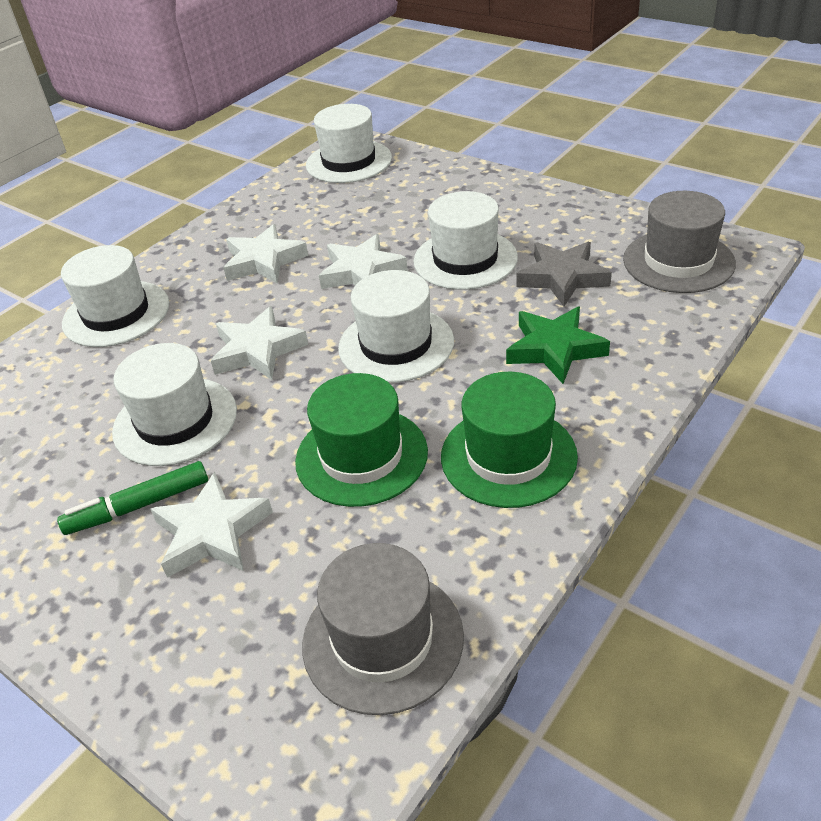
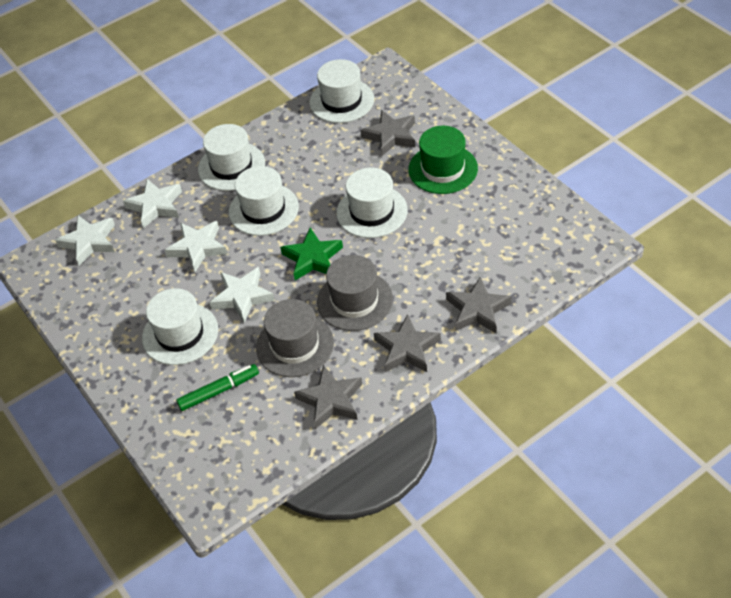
green hat: 2 -> 1
grey star: 1 -> 4

